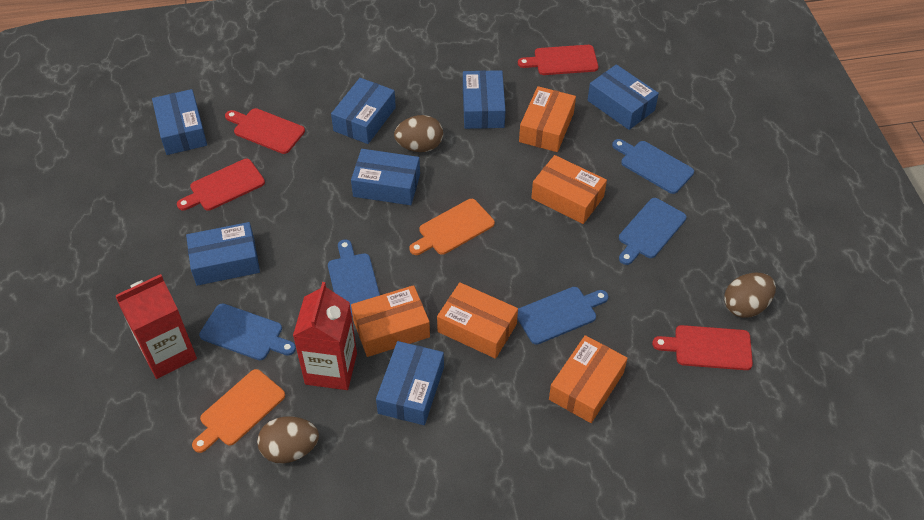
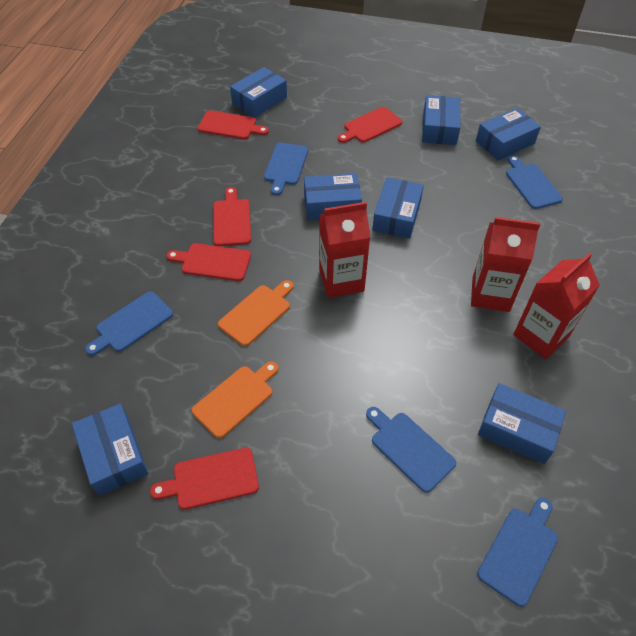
brown egg: 3 -> 0
orange box: 5 -> 0
red carton: 2 -> 3
red cutting board: 4 -> 5

